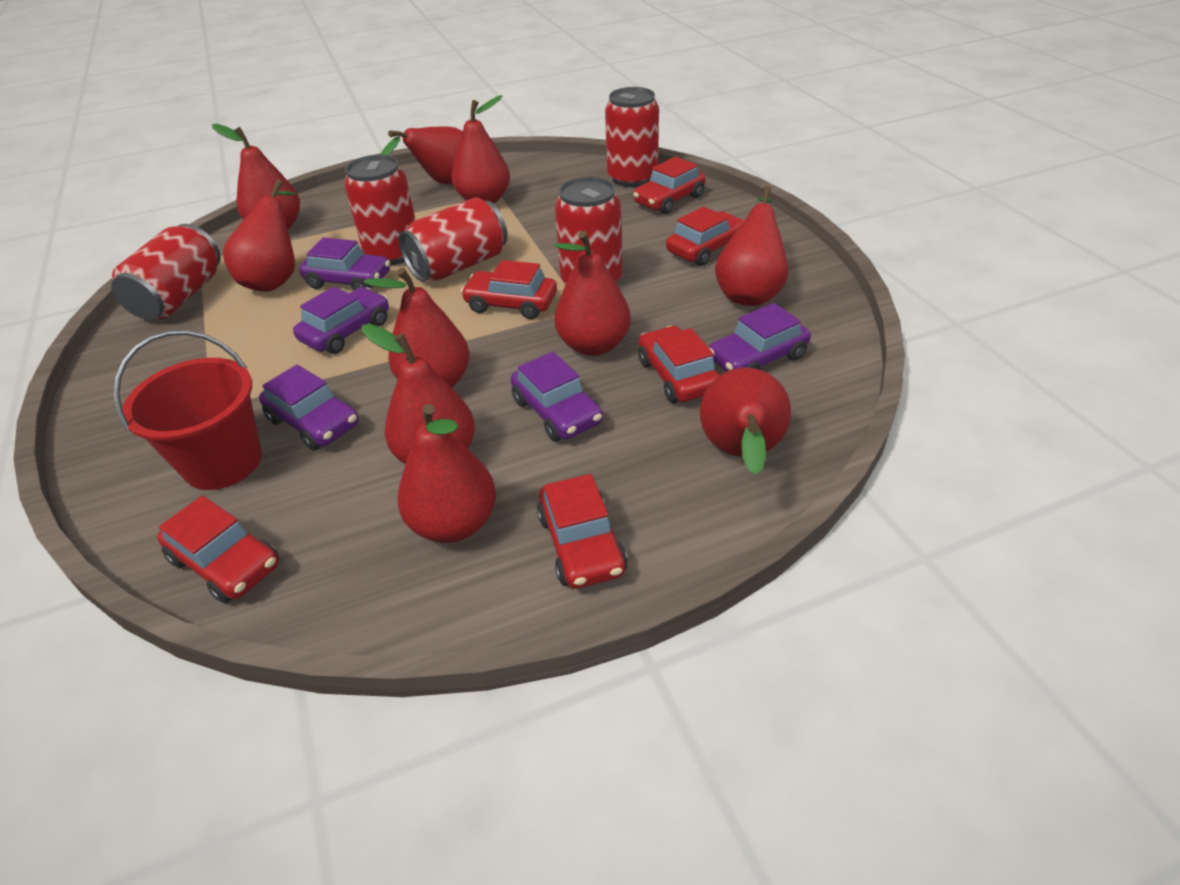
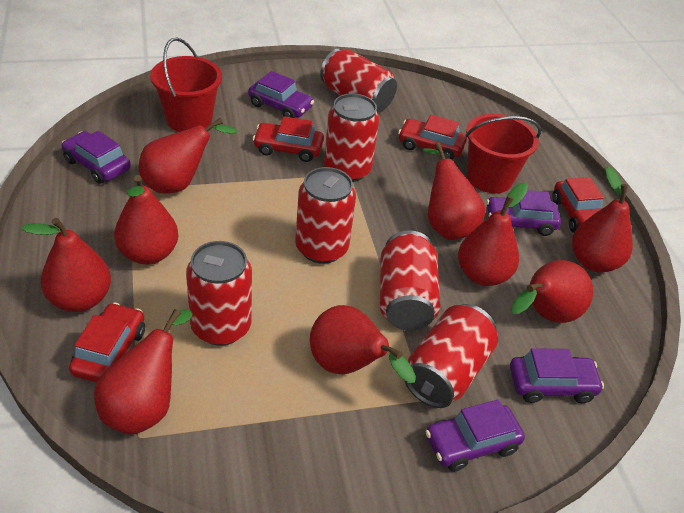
red bucket: 1 -> 2
red can: 5 -> 6
red car: 6 -> 4
red pear: 10 -> 9

